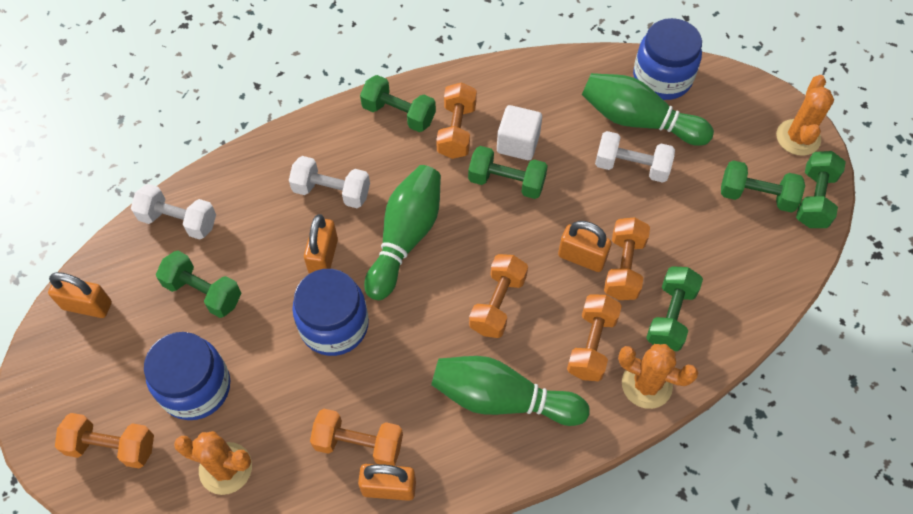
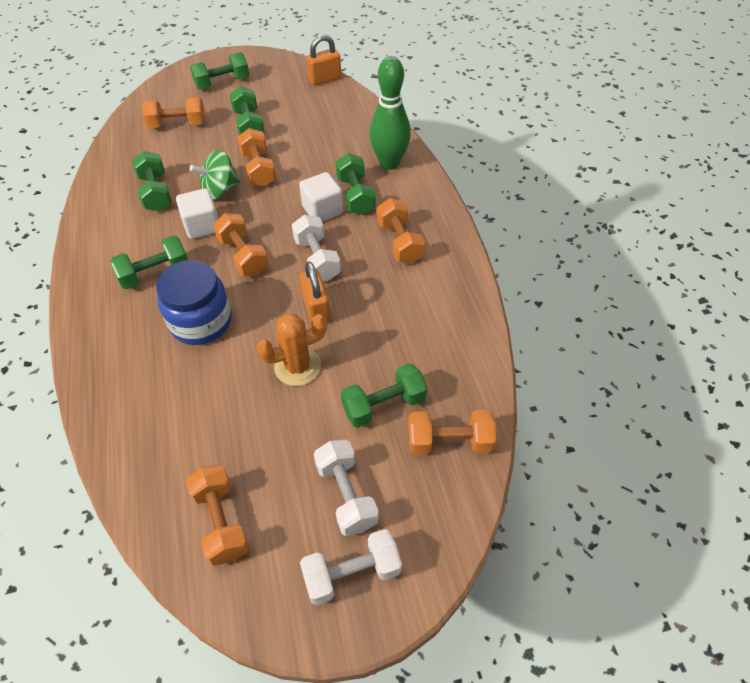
blue jar: 3 -> 1
green bowling pin: 3 -> 1
green spinning top: 0 -> 1
orange cactus: 3 -> 1
orange padlock: 4 -> 2
white cube: 1 -> 2

